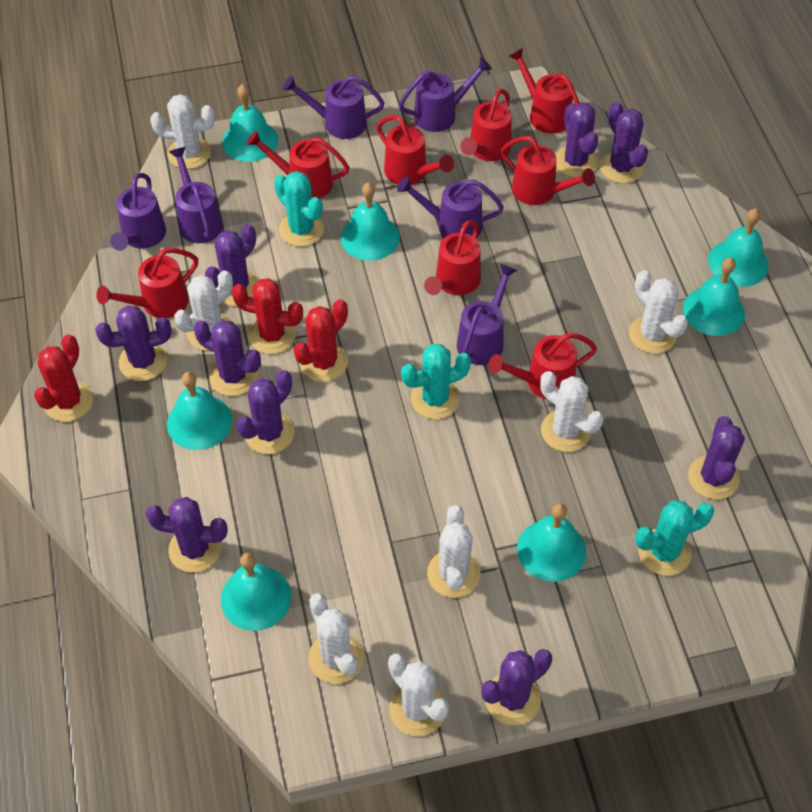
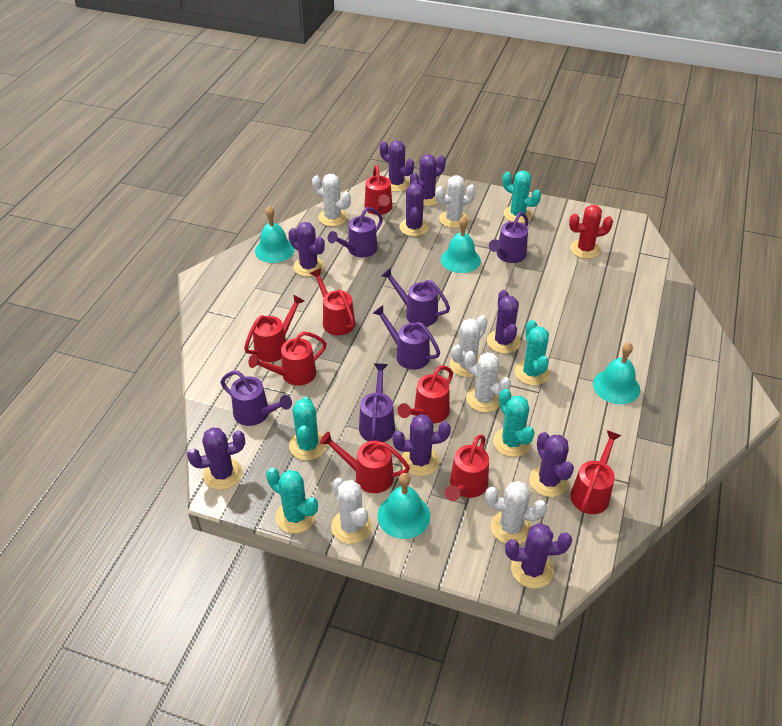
red cactus: 3 -> 1
turquoise bell: 7 -> 4
turquoise cactus: 3 -> 5
white cactus: 7 -> 6

